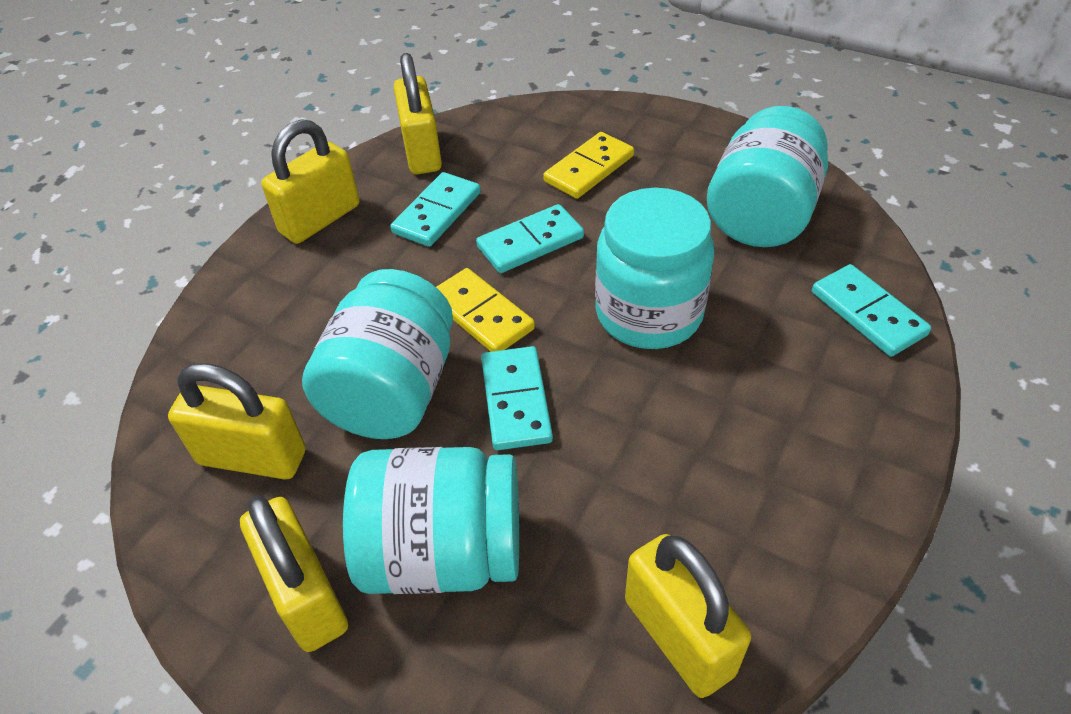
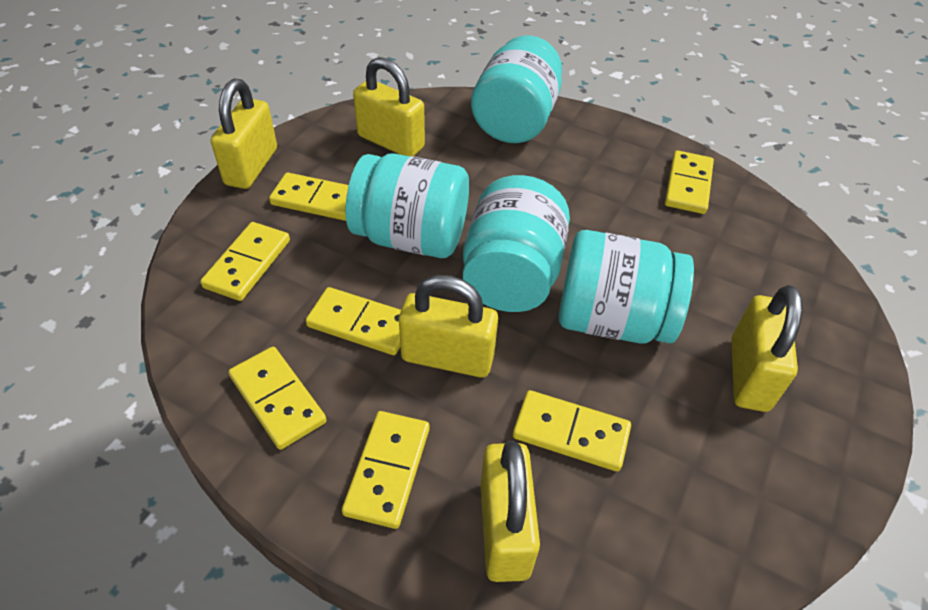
turquoise domino: 4 -> 0
yellow domino: 2 -> 7

